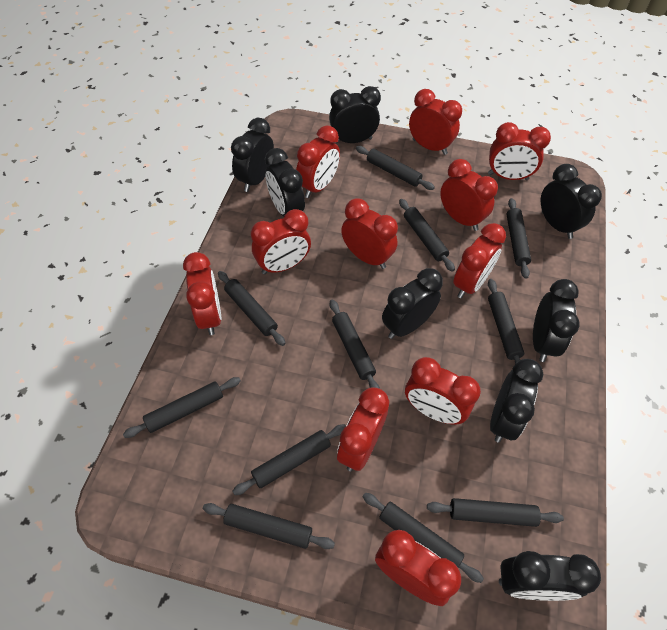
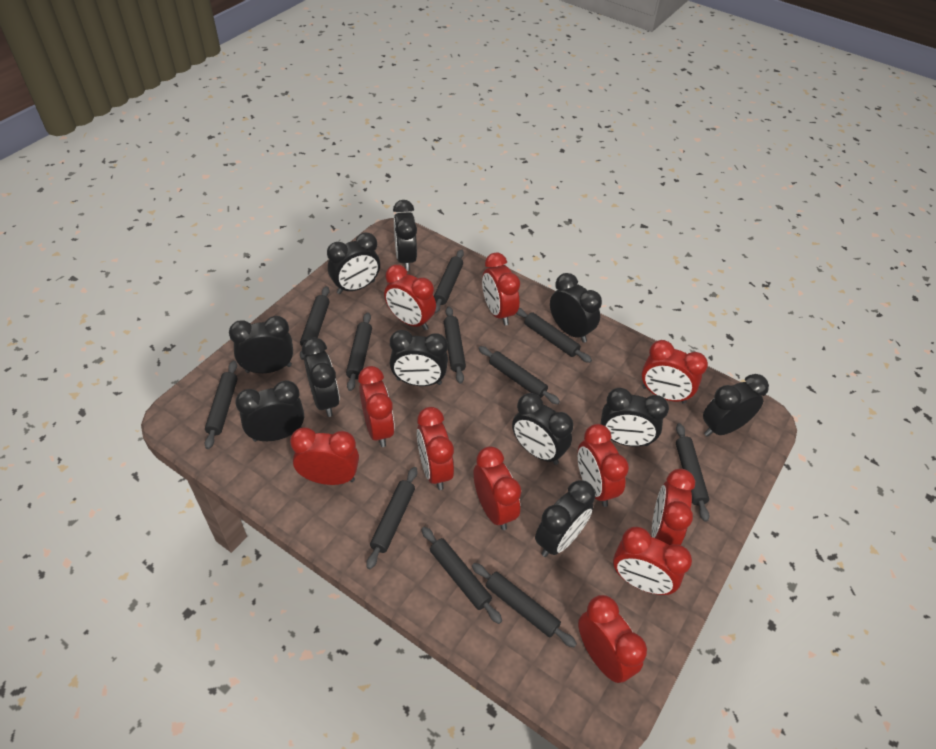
black clock: 8 -> 11

